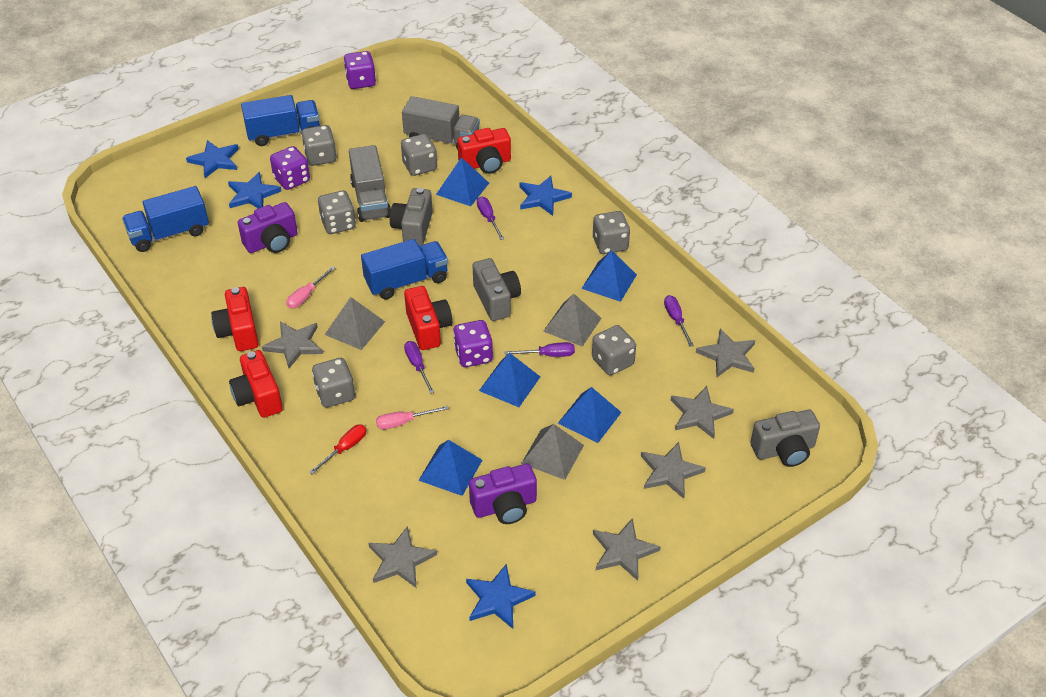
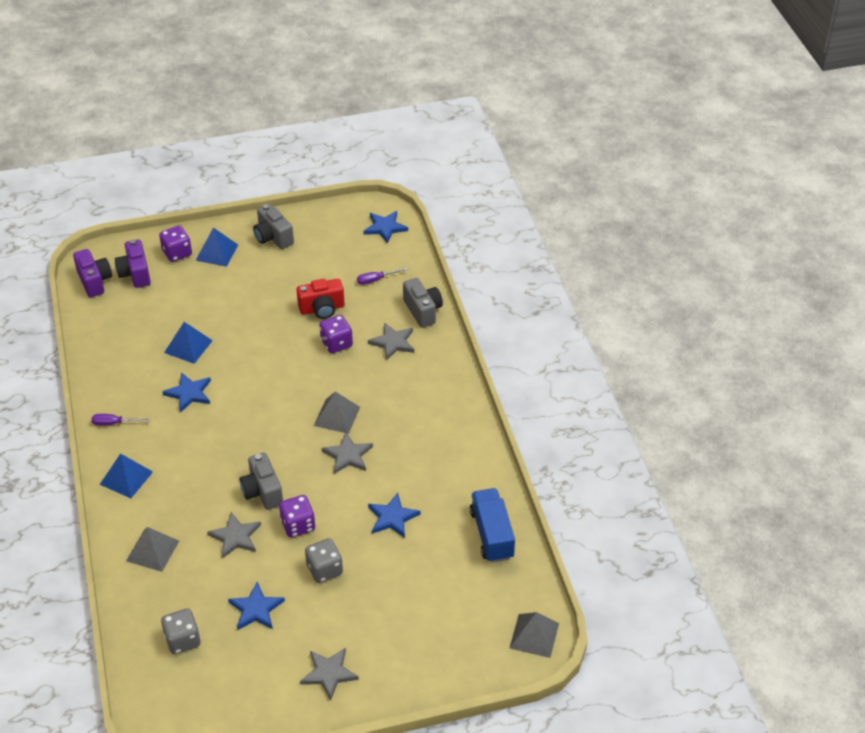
blue pyramid: 5 -> 3
blue truck: 3 -> 1
grey dice: 6 -> 2
grey star: 6 -> 4
grey truck: 2 -> 0
pink screwdriver: 2 -> 0
purple screwdriver: 4 -> 2
red camera: 4 -> 1
red screwdriver: 1 -> 0

